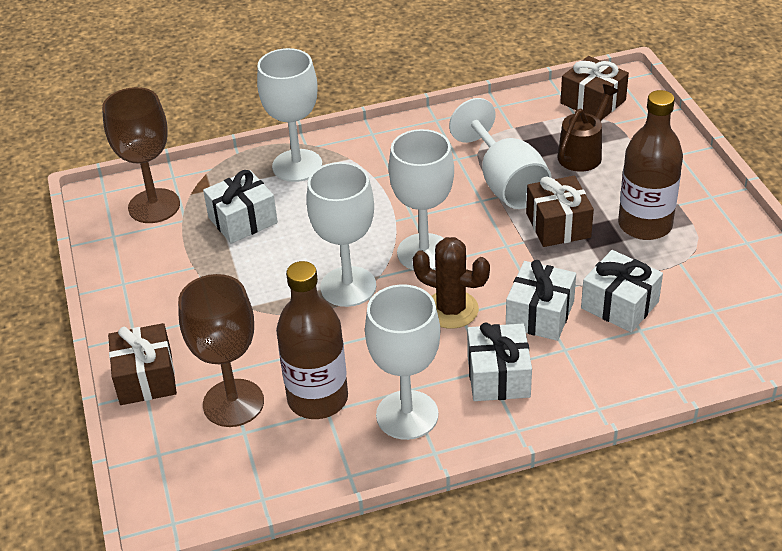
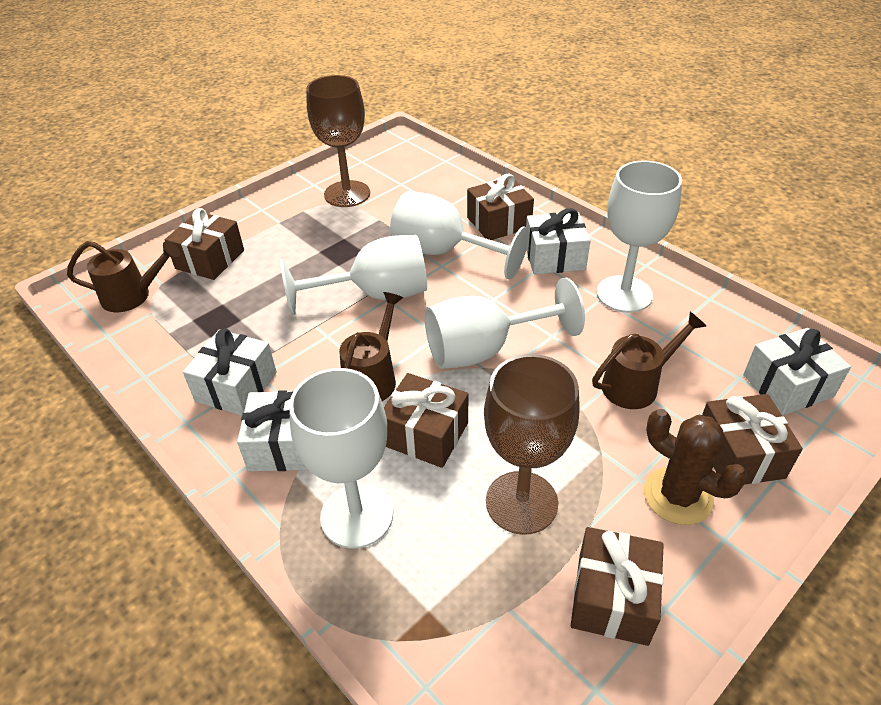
brown bottle: 2 -> 0
brown gift: 3 -> 5
brown watering can: 1 -> 3

